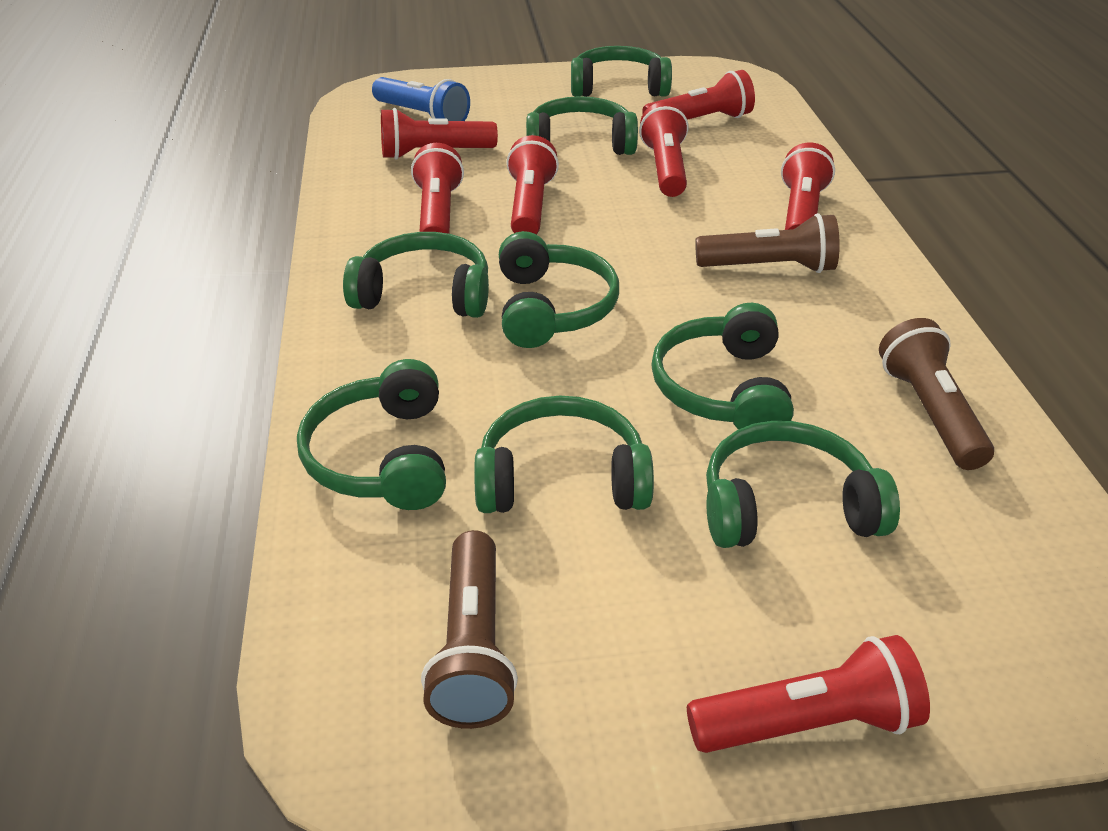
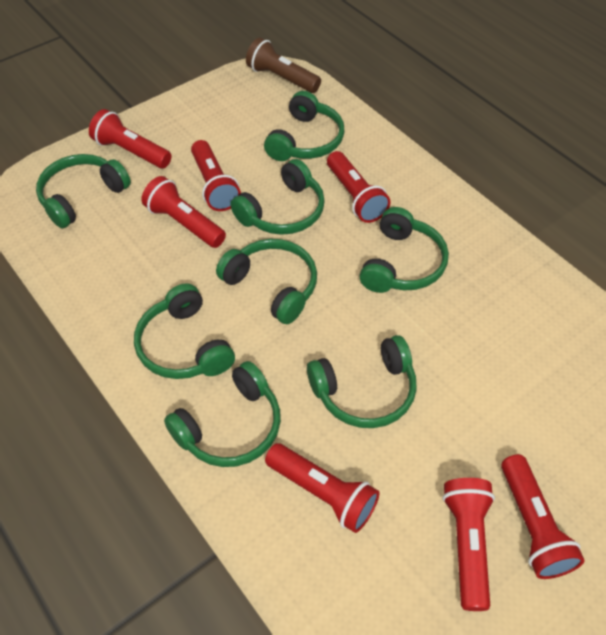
blue flashlight: 1 -> 0
brown flashlight: 3 -> 1

